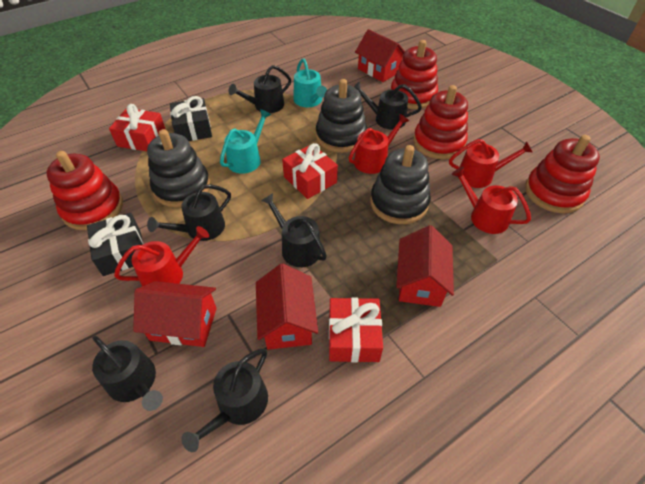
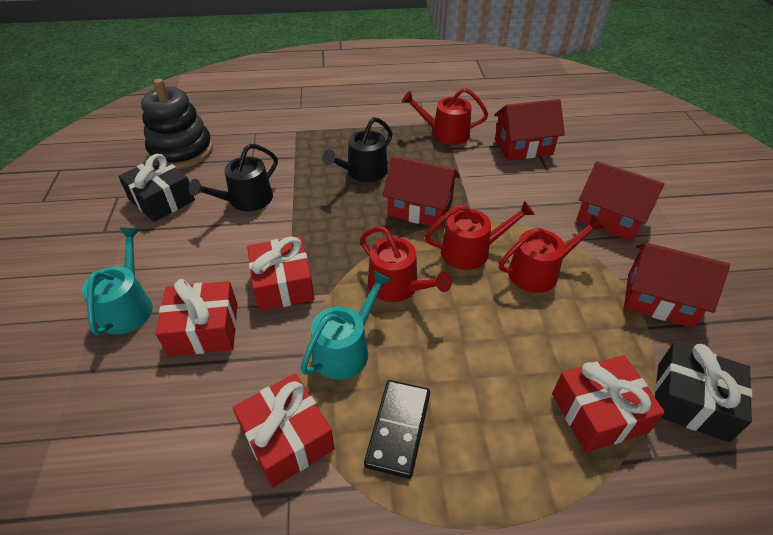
black domino: 0 -> 1
black stacking toy: 3 -> 1
black watering can: 6 -> 2
red gift: 3 -> 4
red stacking toy: 4 -> 0

